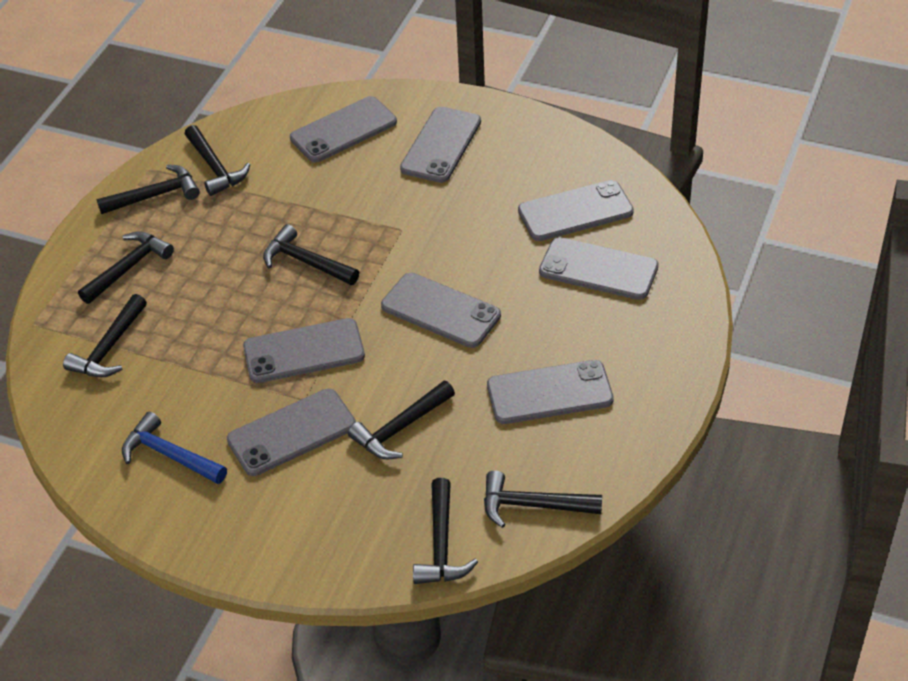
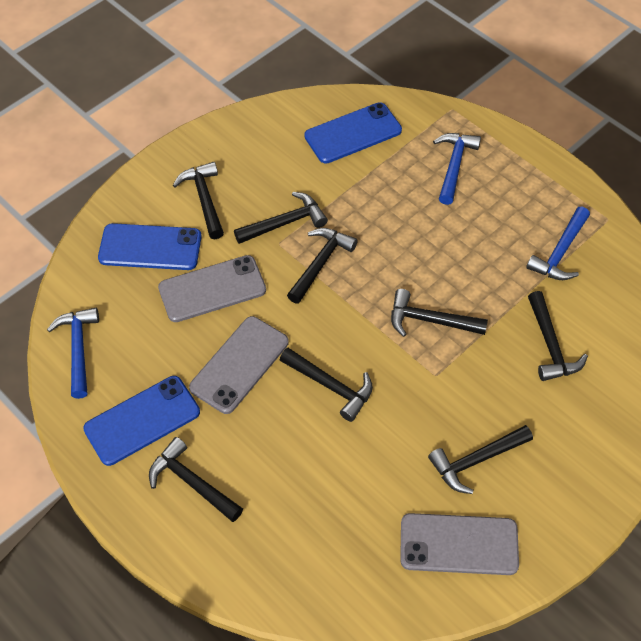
blue hammer: 1 -> 3
blue phone: 0 -> 3
grey phone: 8 -> 3

